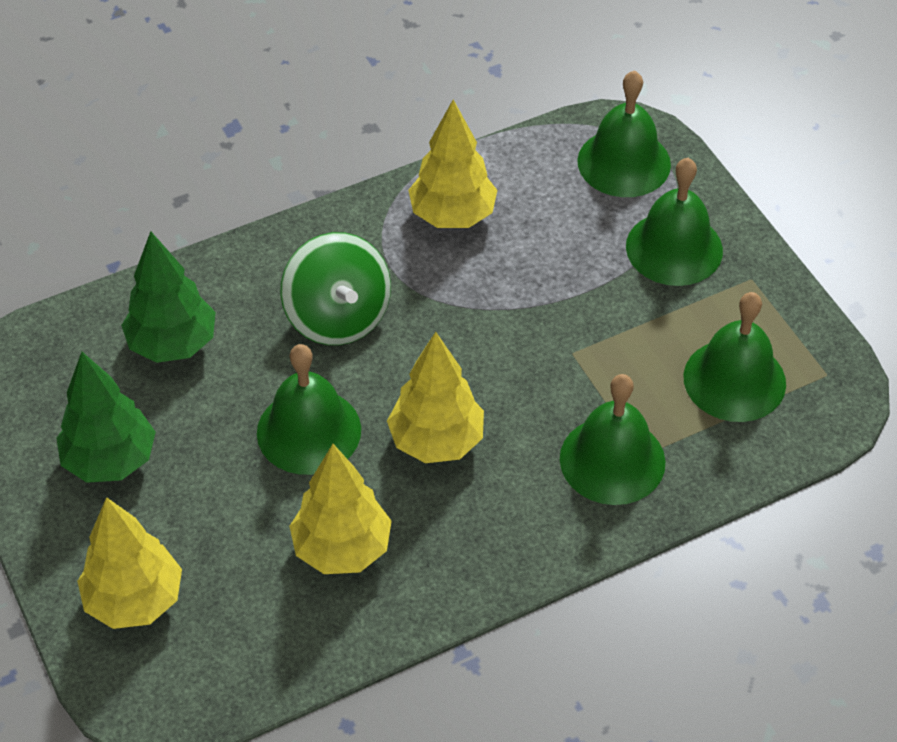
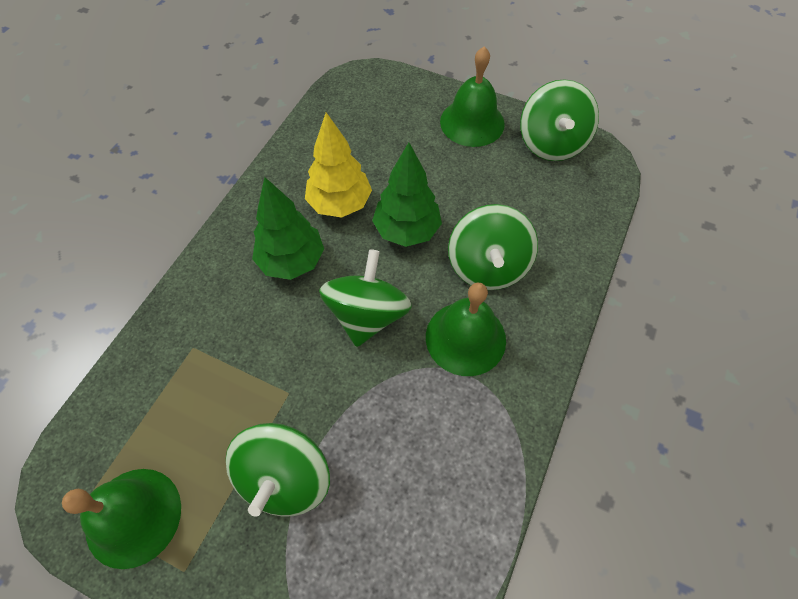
green bell: 5 -> 3
green spinning top: 1 -> 4
yellow tree: 4 -> 1

